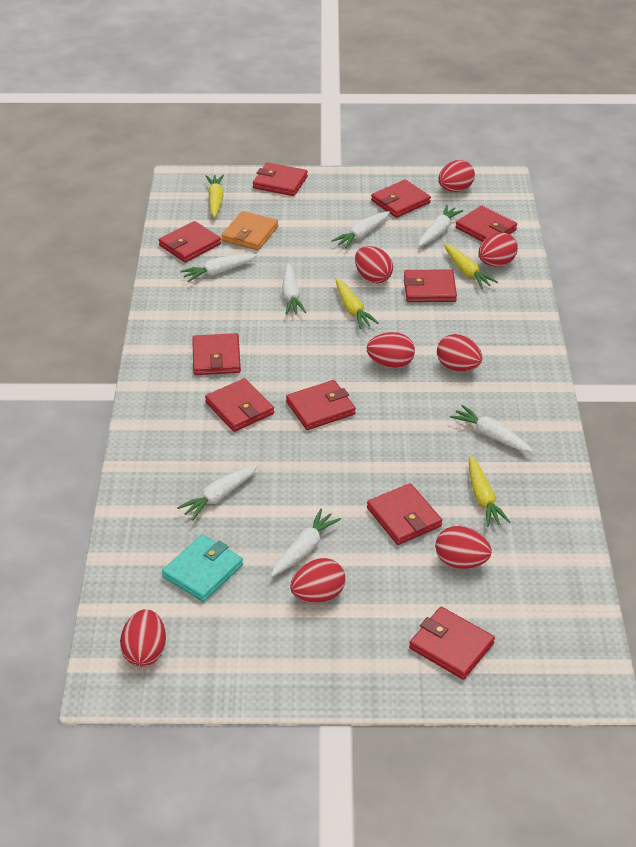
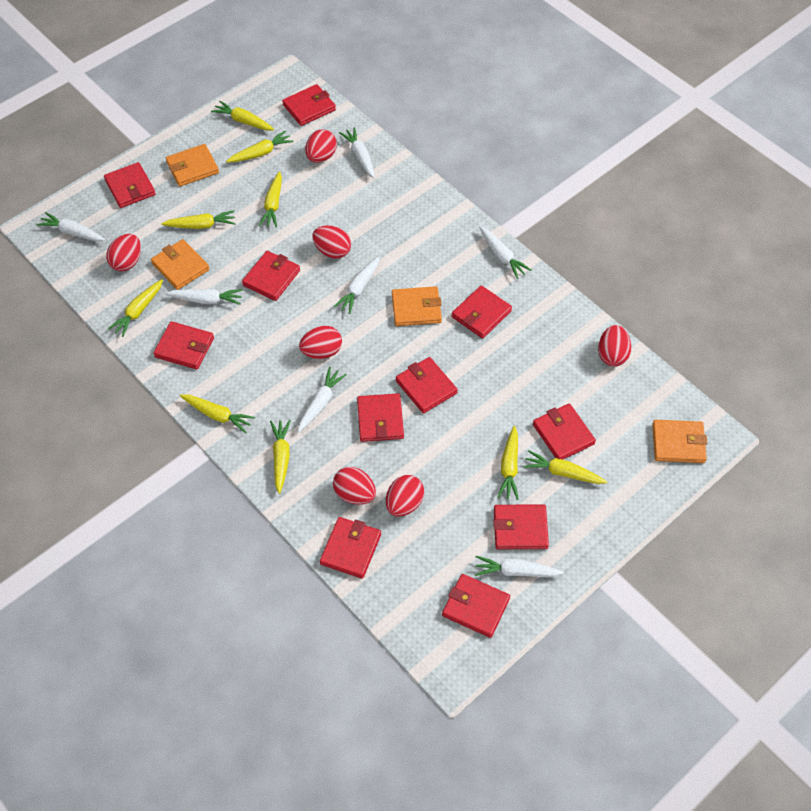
orange wallet: 1 -> 4
red egg: 8 -> 7
red wallet: 10 -> 11
turquoise wallet: 1 -> 0
yellow carrot: 4 -> 9

